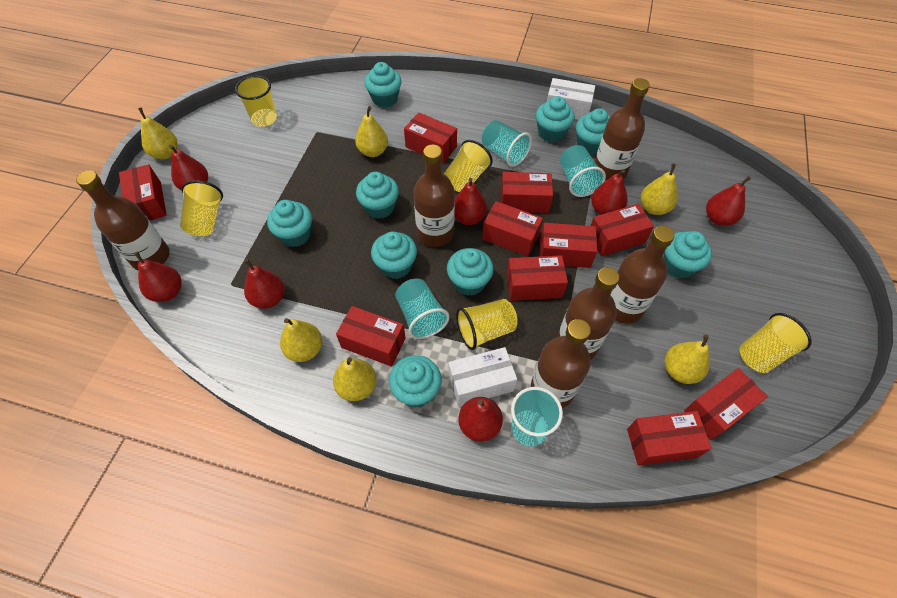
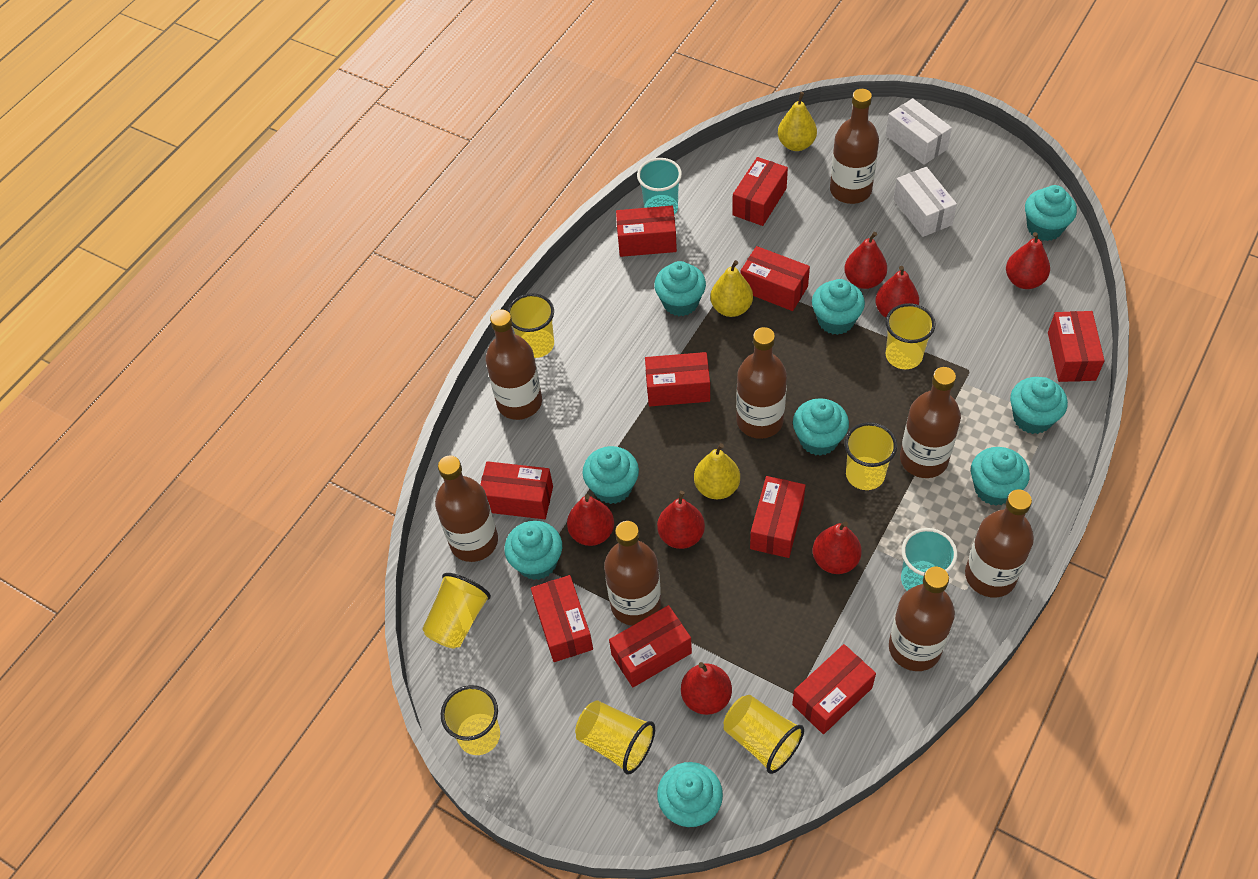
brown bottle: 6 -> 8
turquoise cup: 4 -> 2
yellow cup: 5 -> 7
yellow pear: 6 -> 3

